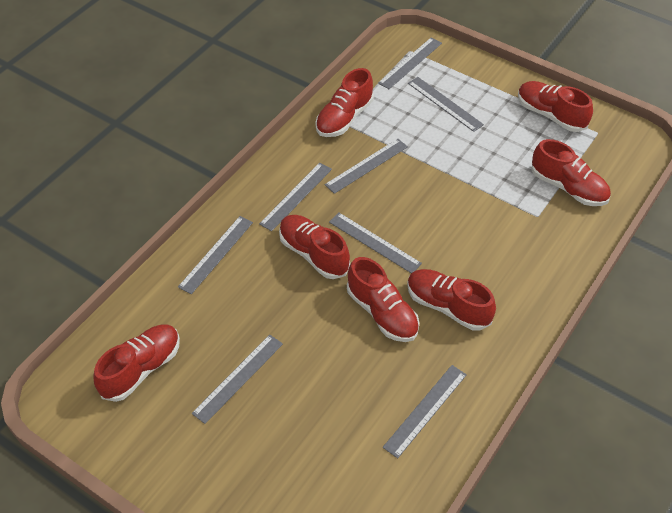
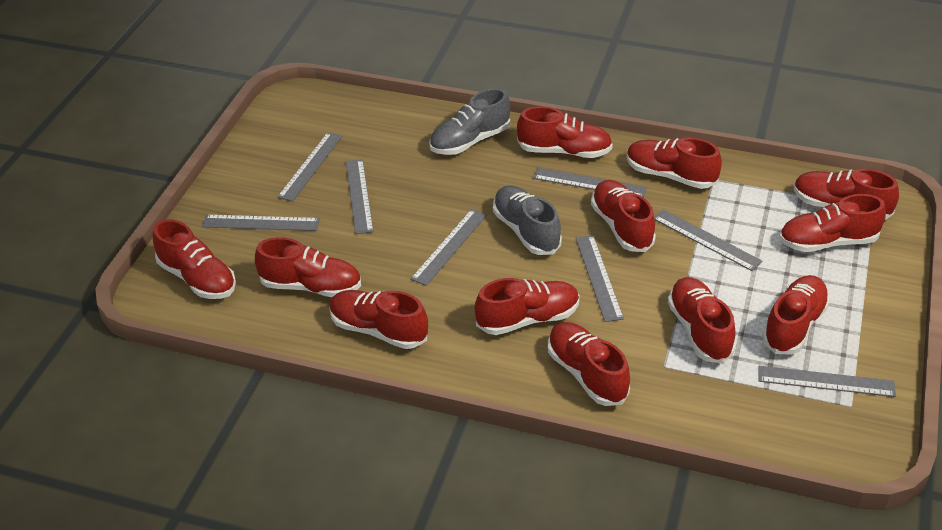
grey shoe: 0 -> 2
red shoe: 7 -> 12

